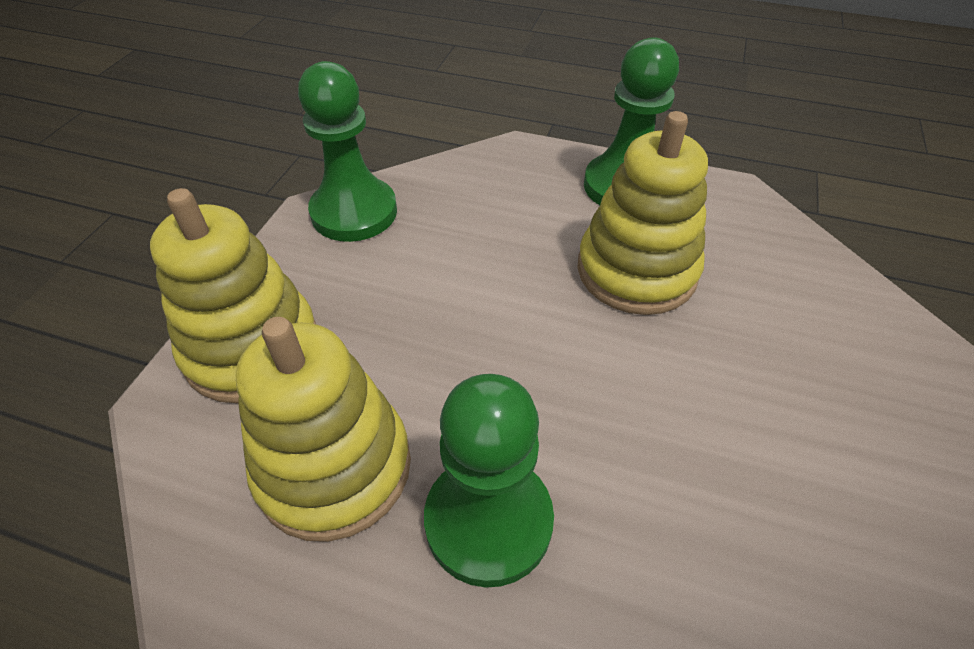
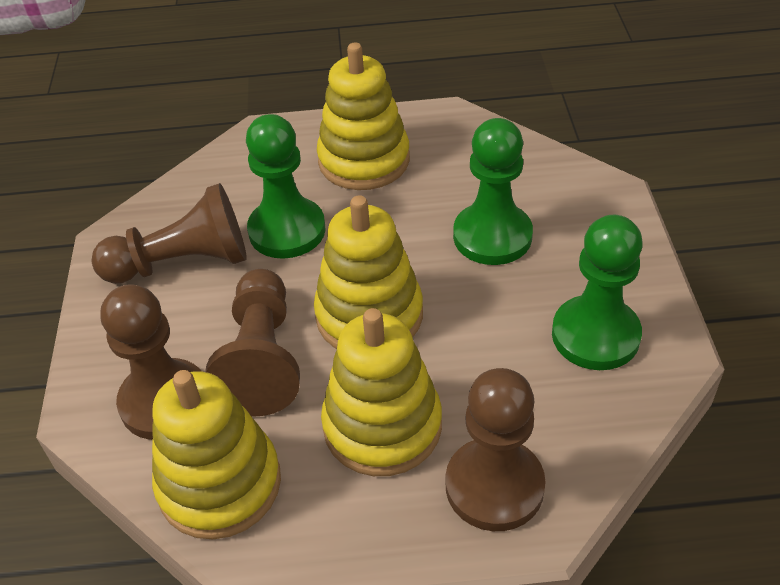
brown pawn: 0 -> 4
yellow stacking toy: 3 -> 4

